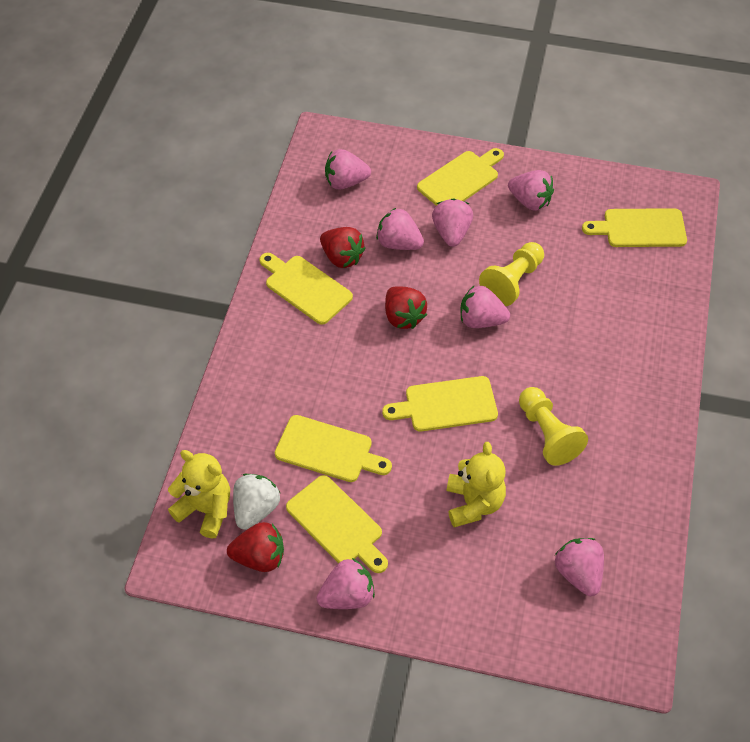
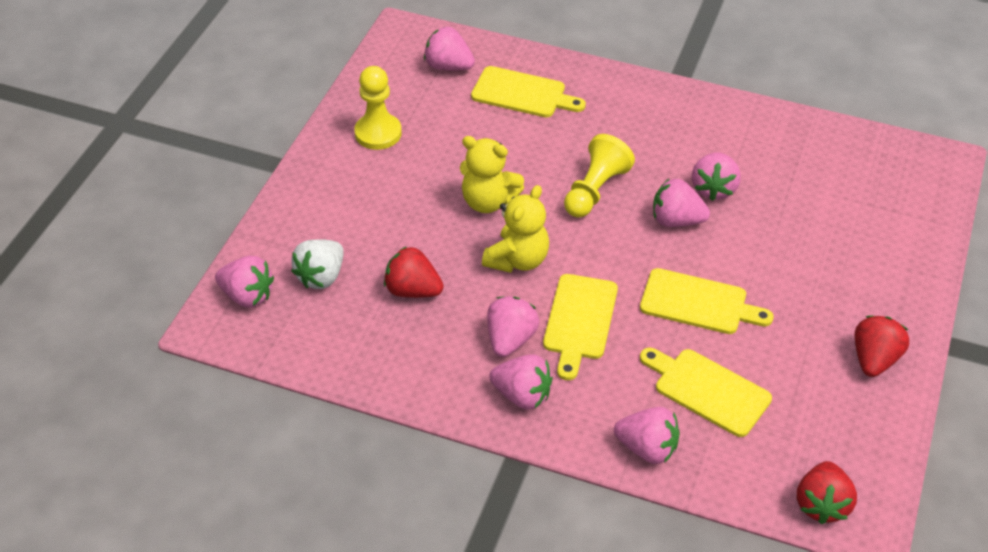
yellow cutting board: 6 -> 4

